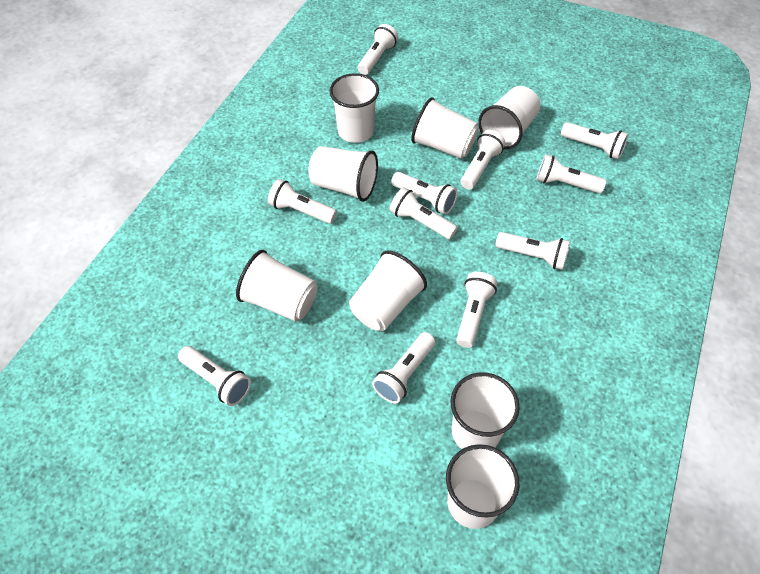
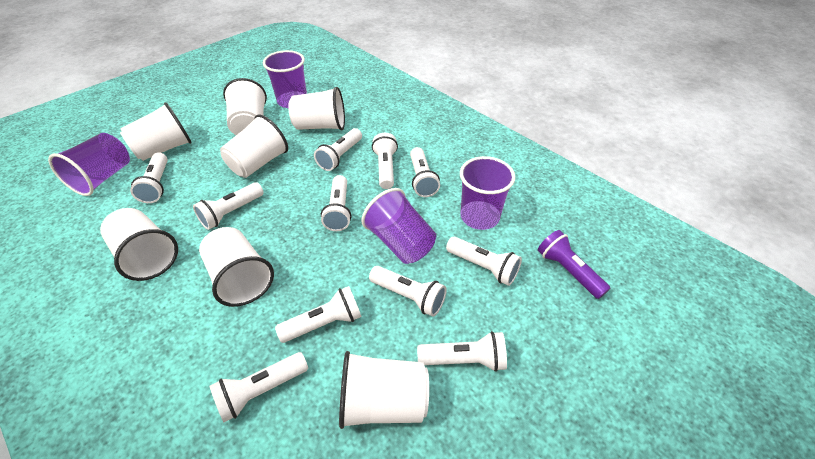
purple cup: 0 -> 4
purple flashlight: 0 -> 1
white cup: 8 -> 7

